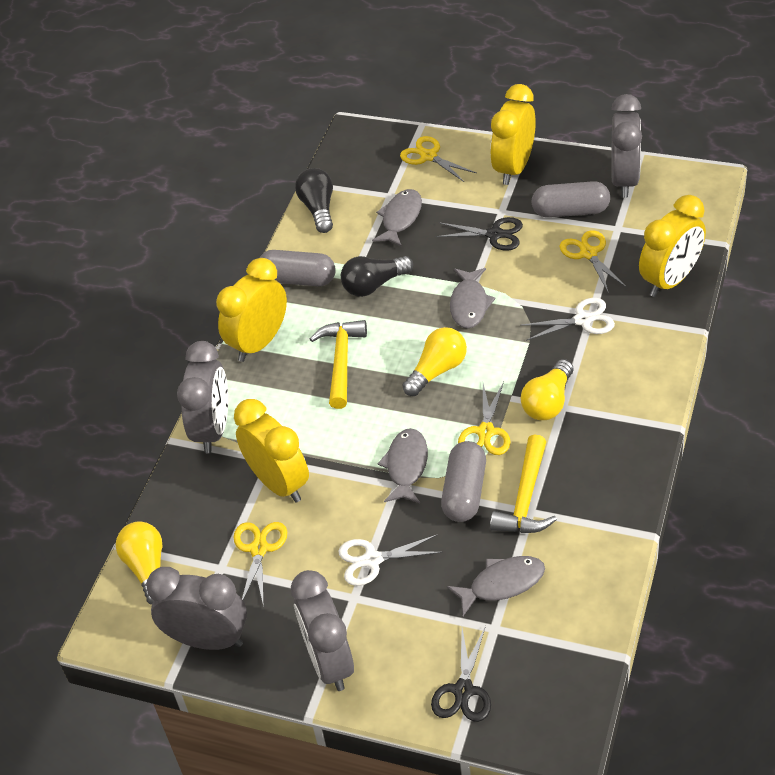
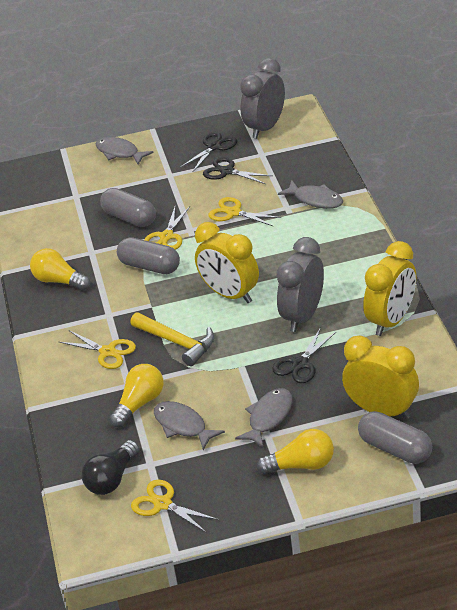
black light bulb: 2 -> 1
black scissors: 2 -> 3
grey clock: 4 -> 2
white scissors: 2 -> 0
yellow clock: 4 -> 3
yellow hammer: 2 -> 1

